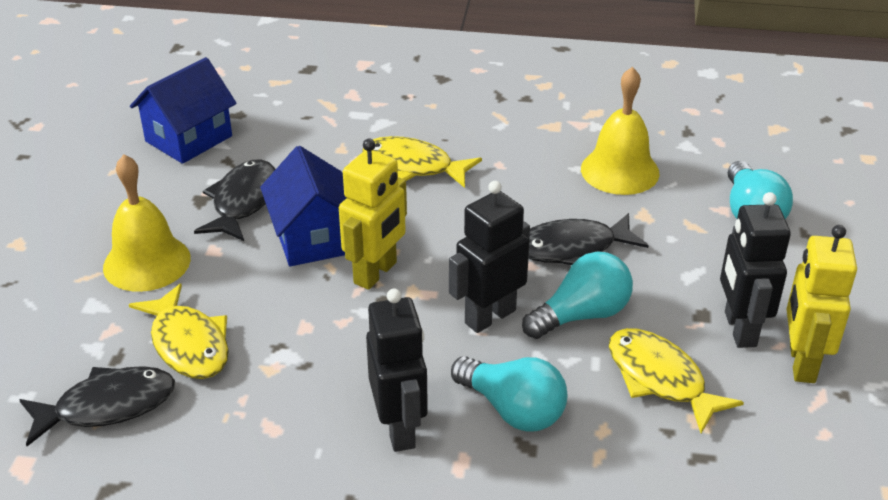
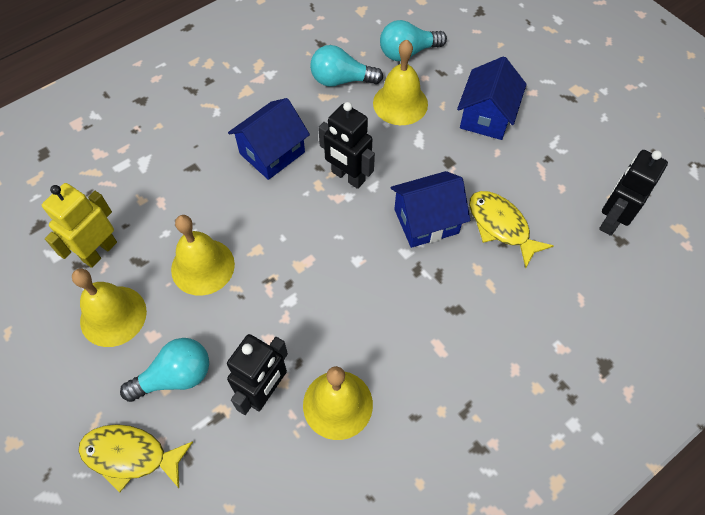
black fish: 3 -> 0
blue house: 2 -> 3
yellow bell: 2 -> 4
yellow fish: 3 -> 2
yellow robot: 2 -> 1

